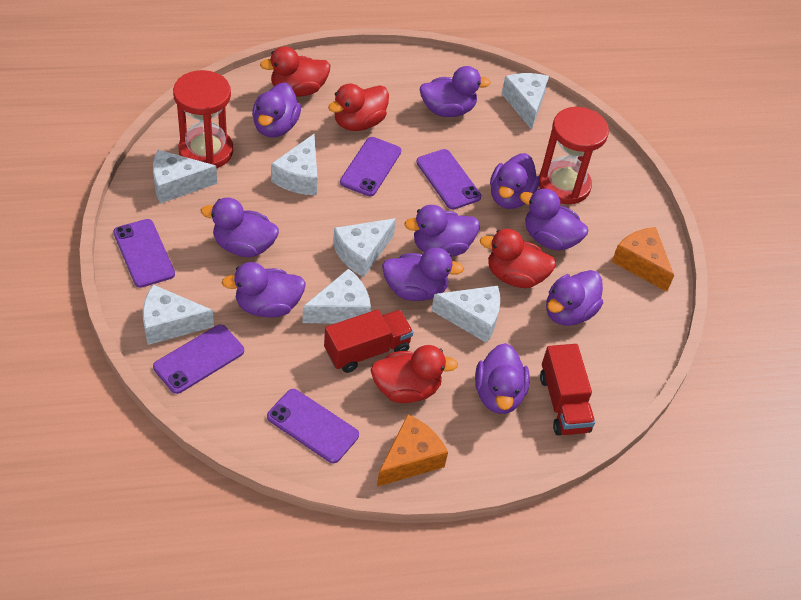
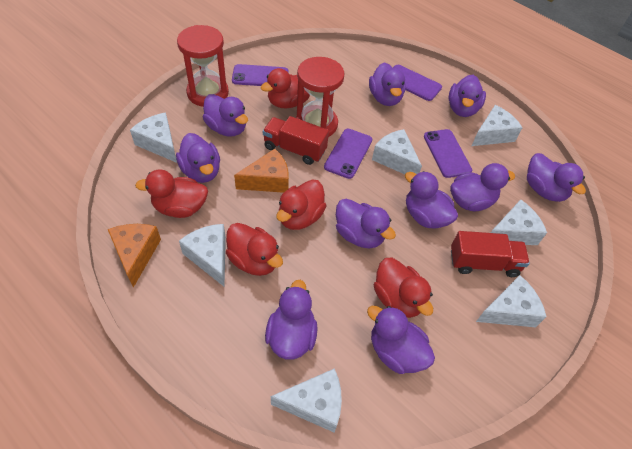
purple phone: 5 -> 4
red duck: 4 -> 5

